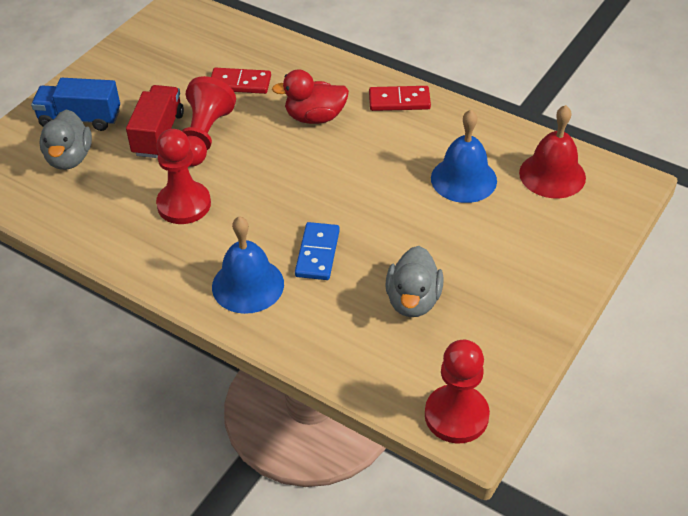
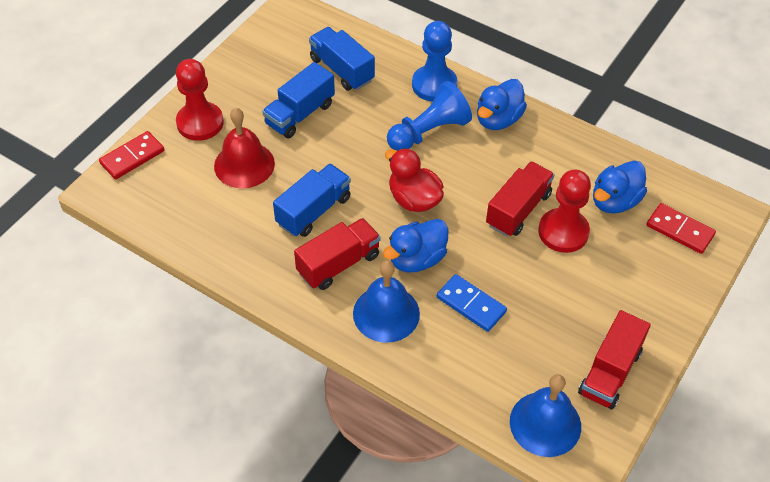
blue duck: 0 -> 3
blue pawn: 0 -> 2
blue truck: 1 -> 3
grey duck: 2 -> 0
red pawn: 3 -> 2
red truck: 1 -> 3

